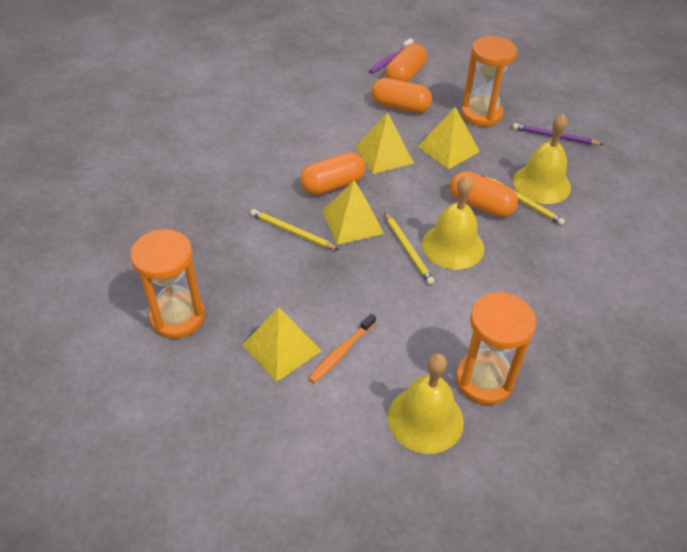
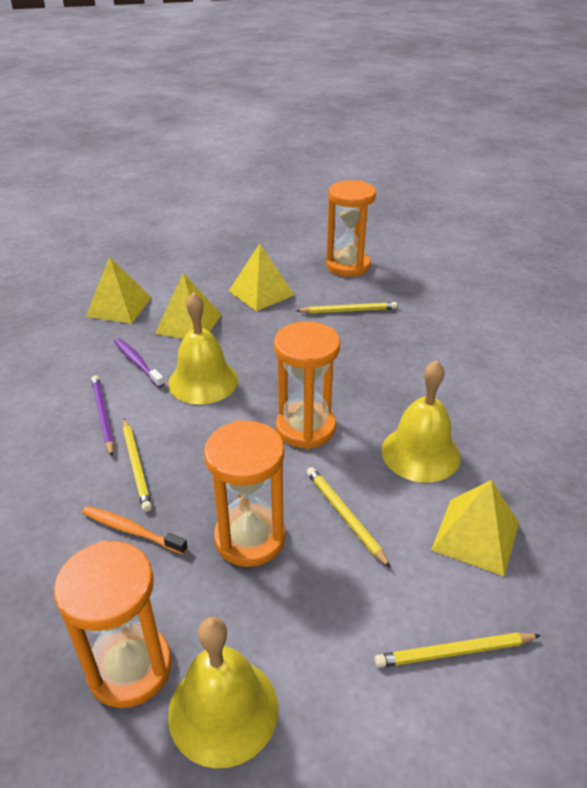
orange capsule: 4 -> 0
orange hourglass: 3 -> 4
yellow pencil: 3 -> 4

